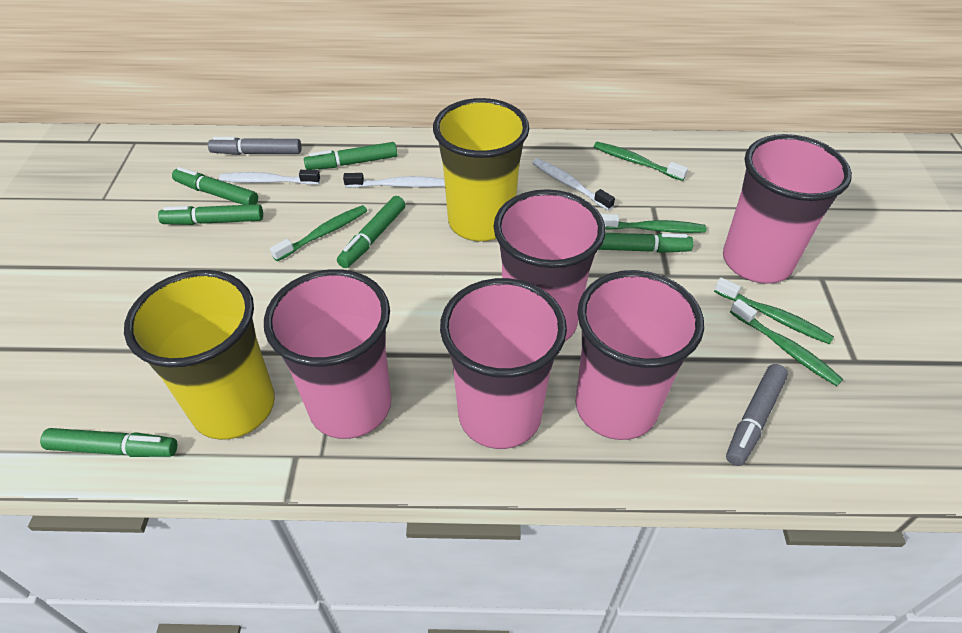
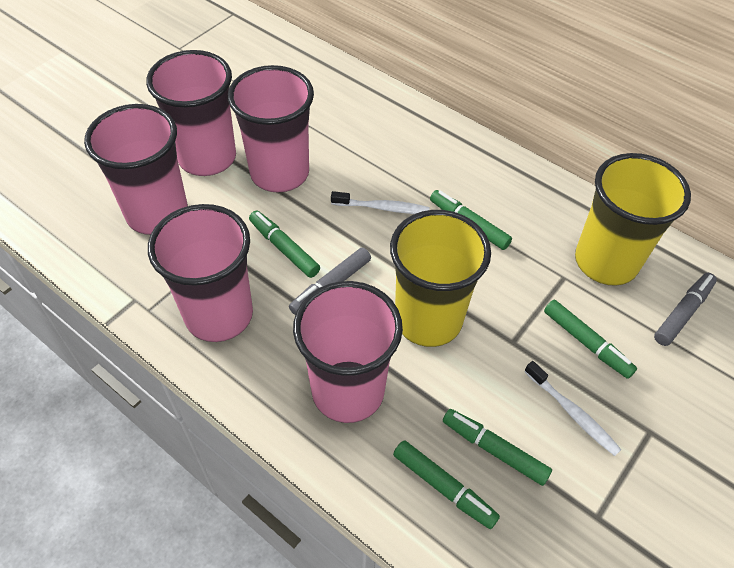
green marker: 6 -> 5
green toothbrush: 5 -> 0
white toothbrush: 3 -> 2

